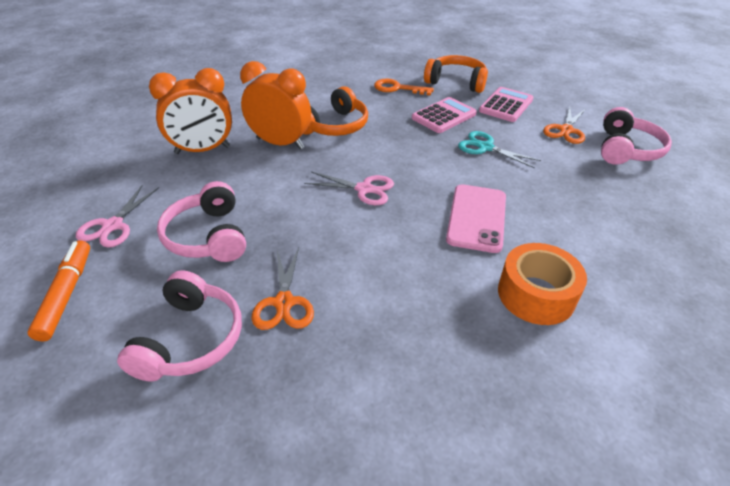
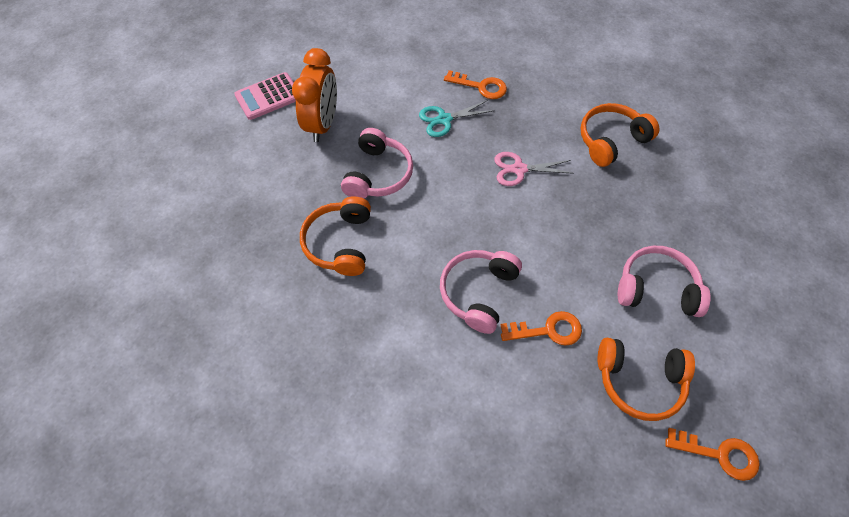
orange clock: 2 -> 1
orange headphones: 2 -> 3
orange key: 1 -> 3
orange marker: 1 -> 0
orange scissors: 2 -> 0
orange tape: 1 -> 0
pink calculator: 2 -> 1
pink phone: 1 -> 0
pink scissors: 2 -> 1

